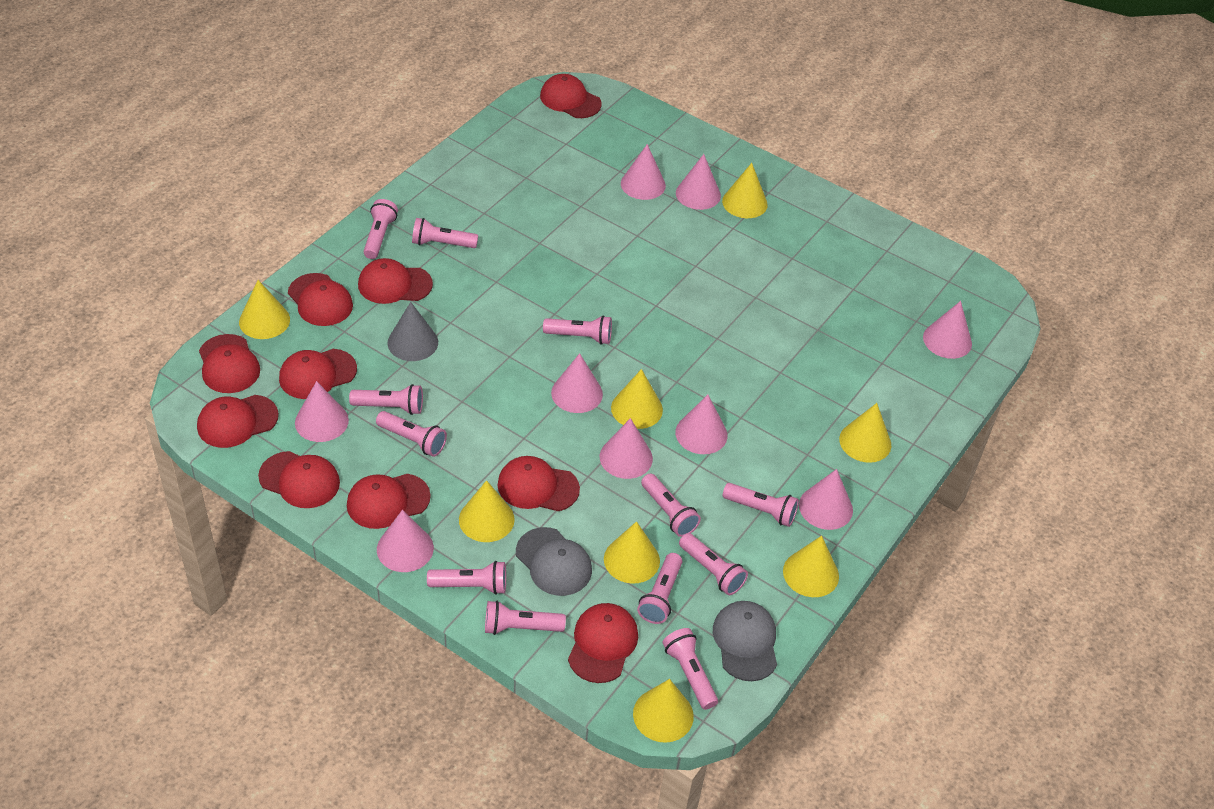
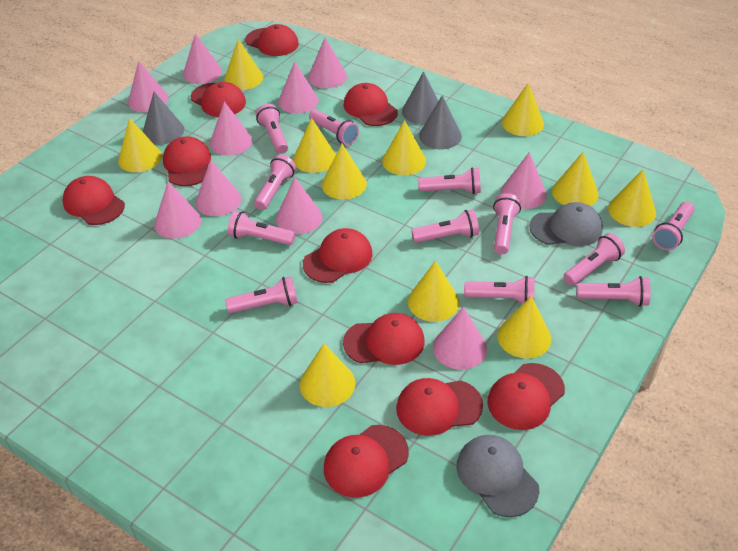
grey cone: 1 -> 3
pink cone: 9 -> 10
yellow cone: 8 -> 11

